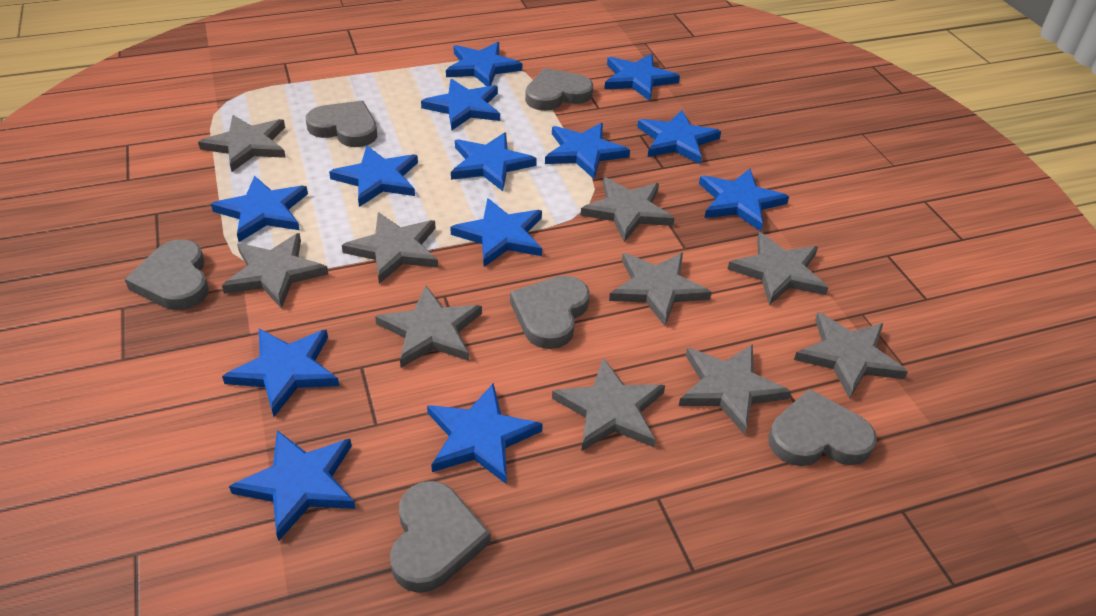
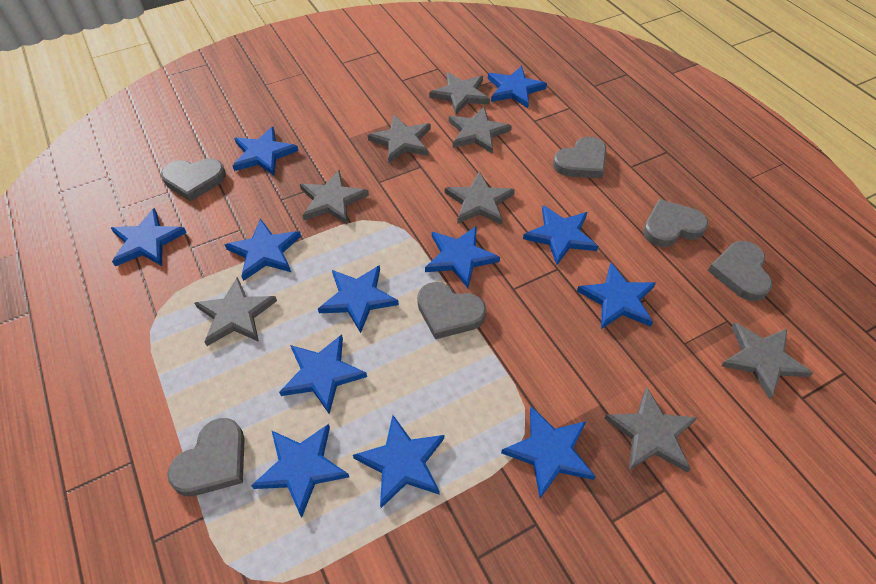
blue star: 13 -> 12
grey star: 10 -> 8

